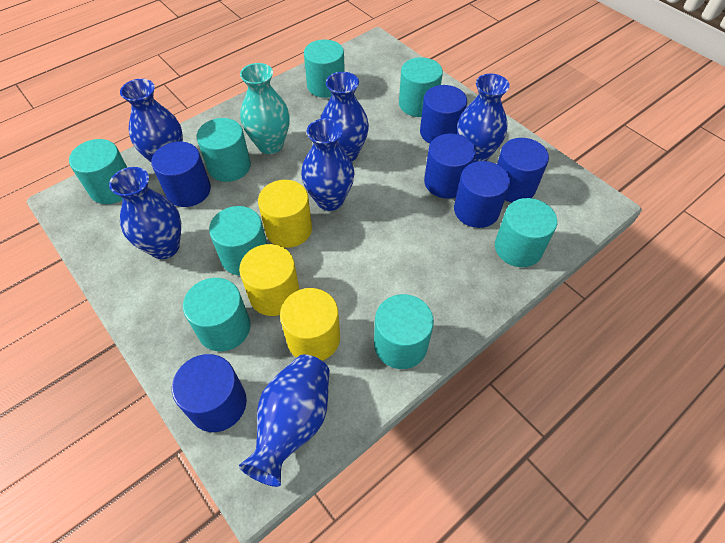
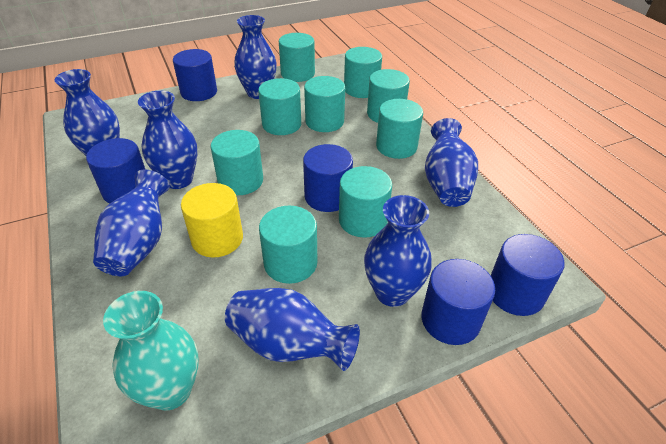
blue cylinder: 6 -> 5
blue vase: 6 -> 7
turquoise cylinder: 8 -> 9
yellow cylinder: 3 -> 1

